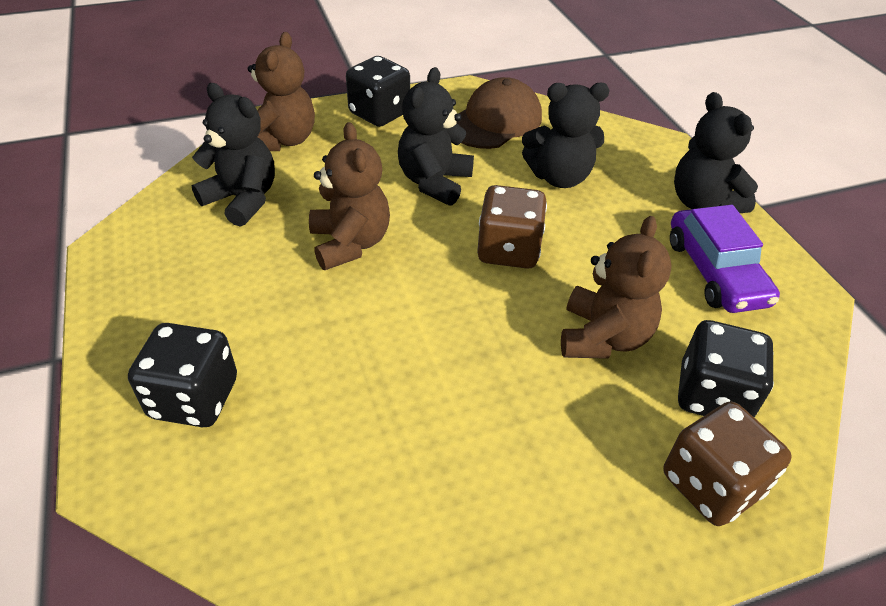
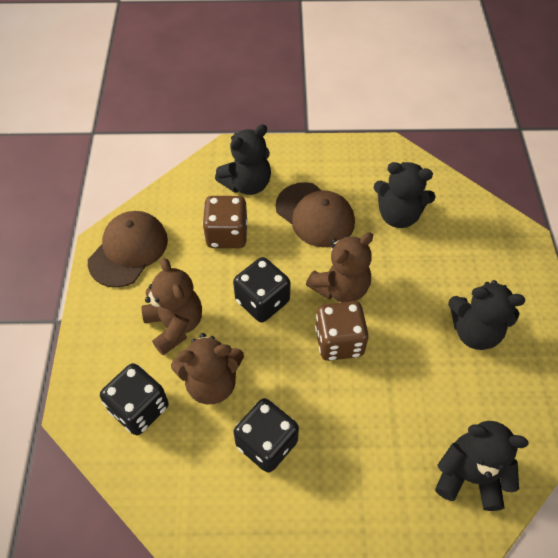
brown cap: 1 -> 2
purple car: 1 -> 0

